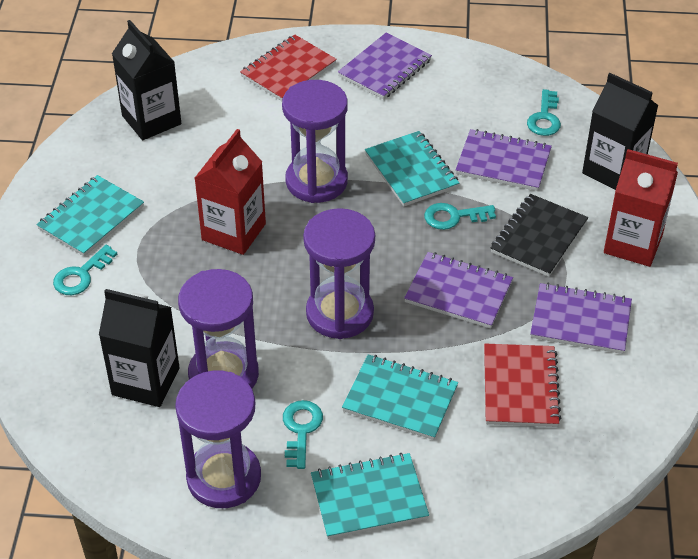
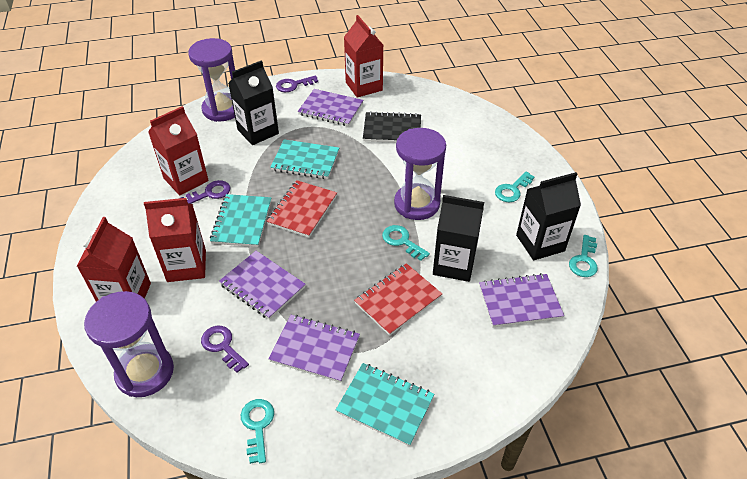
purple hourglass: 4 -> 3
purple key: 0 -> 3
red carton: 2 -> 4
turquoise notebook: 4 -> 3

